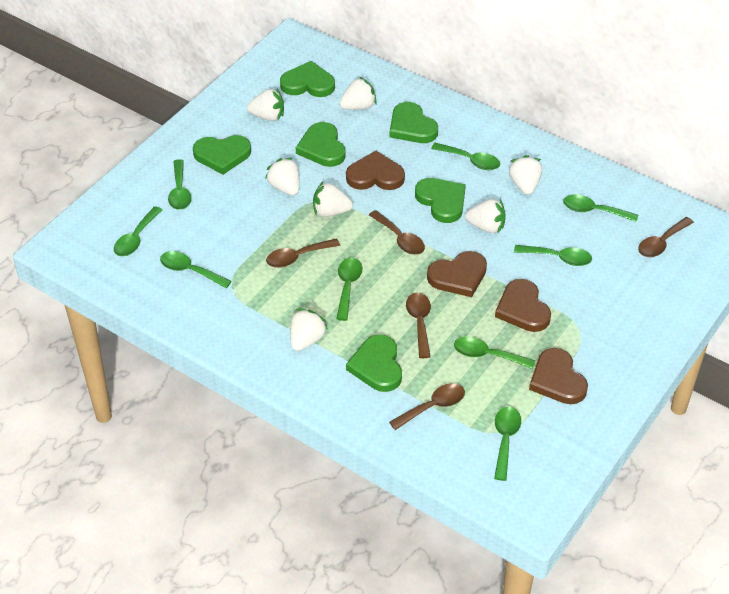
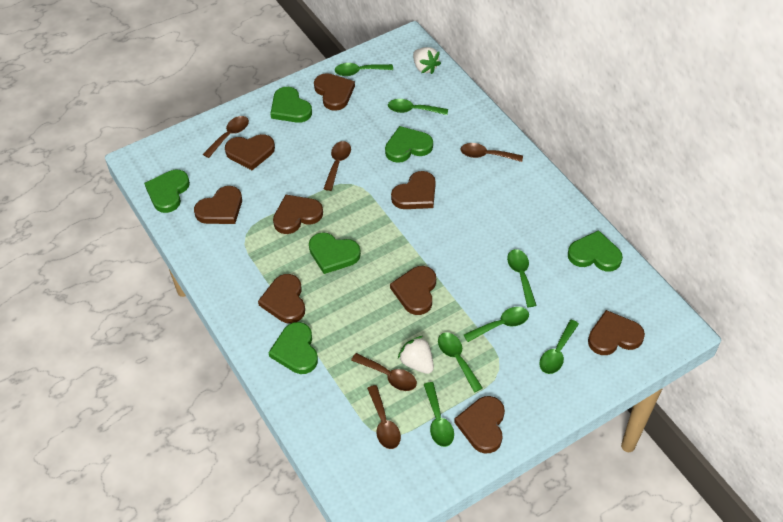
brown heart: 4 -> 9
green spoon: 9 -> 7
white strawberry: 7 -> 2

